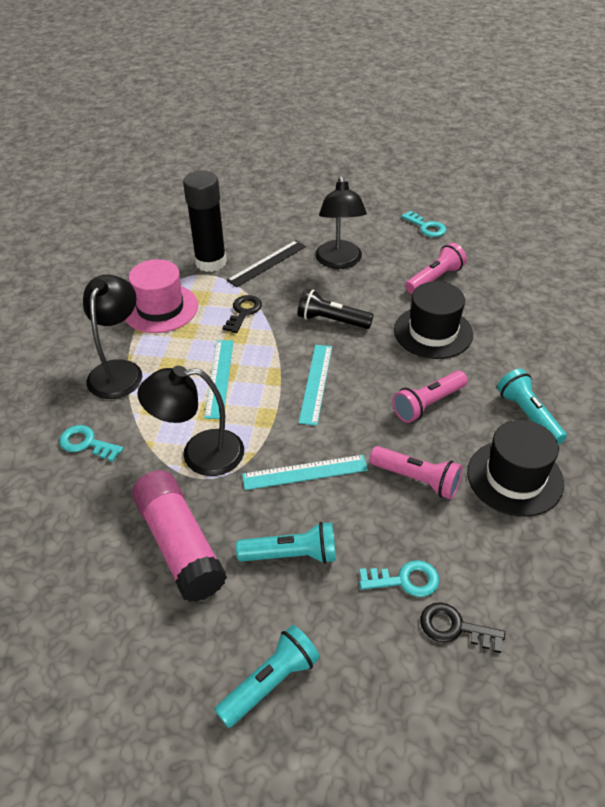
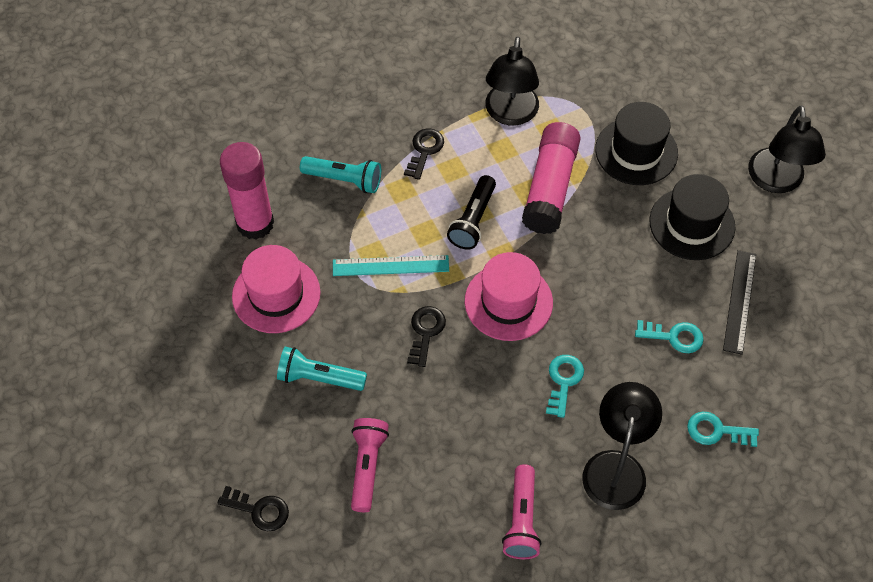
black glue stick: 1 -> 0
black key: 2 -> 3
pink flashlight: 3 -> 2
pink glue stick: 1 -> 2
pink hat: 1 -> 2
turquoise flashlight: 3 -> 2
turquoise ruler: 3 -> 1

